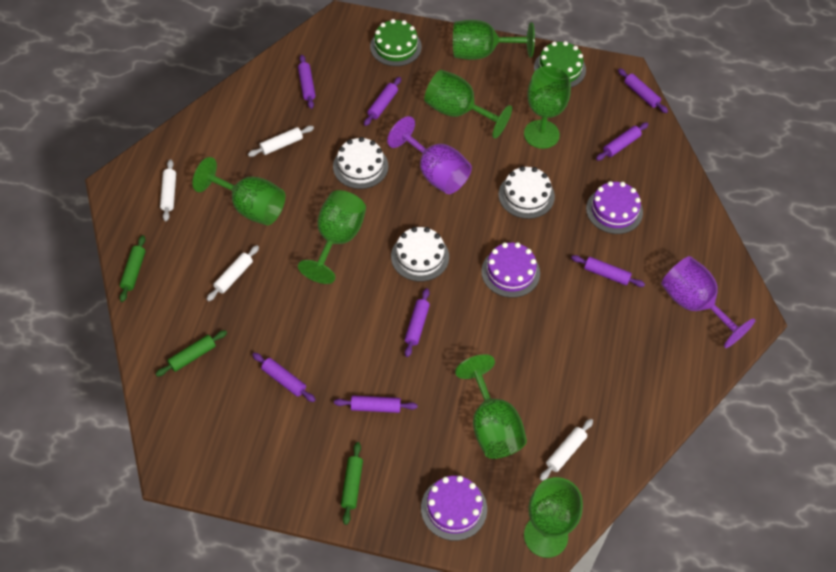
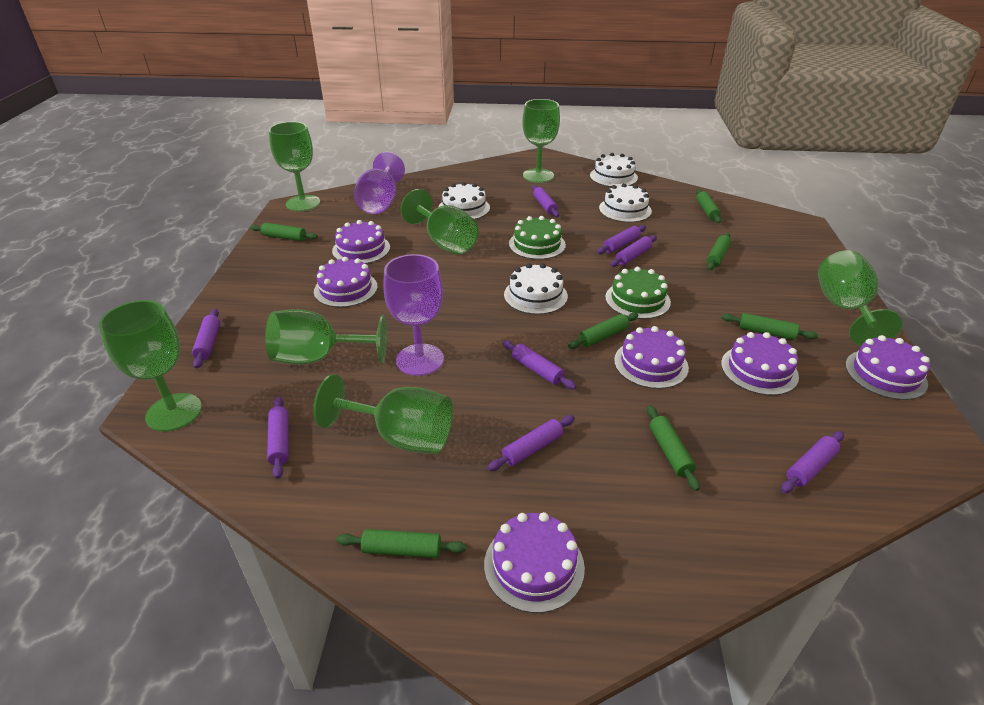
green rolling pin: 3 -> 7
purple cake: 3 -> 6
white cake: 3 -> 4
white rolling pin: 4 -> 0

